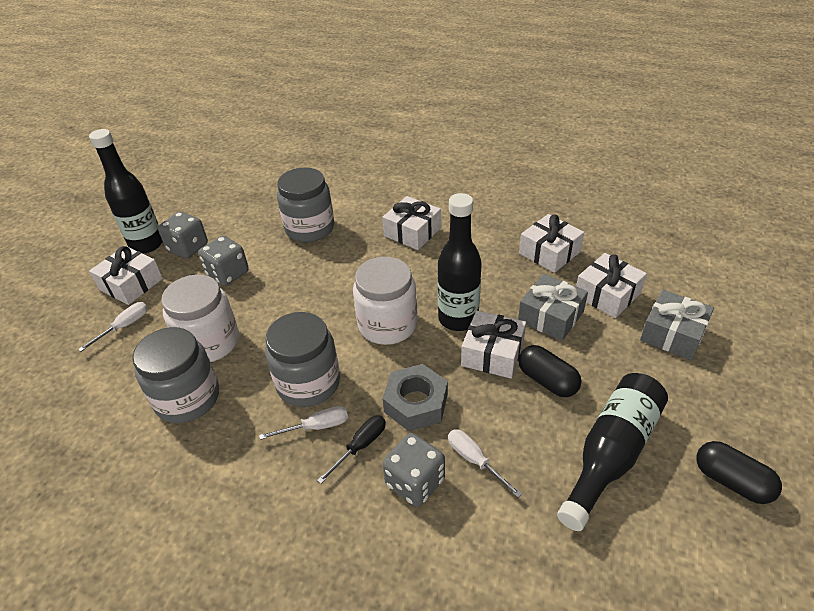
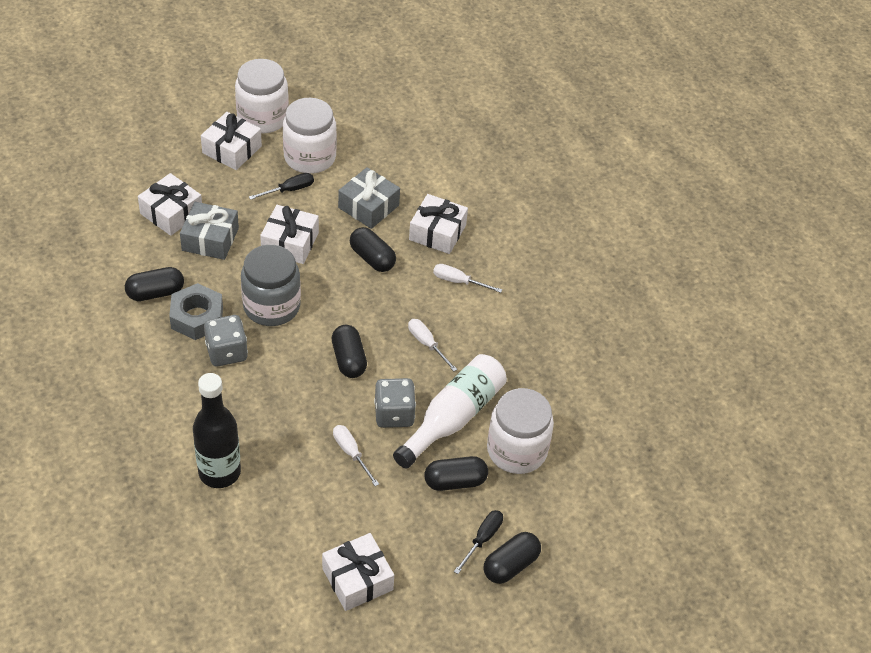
black bottle: 3 -> 1
black capsule: 2 -> 5
black screwdriver: 1 -> 2
grey dice: 3 -> 2
grey jar: 3 -> 1
white bottle: 0 -> 1
white jar: 2 -> 3

